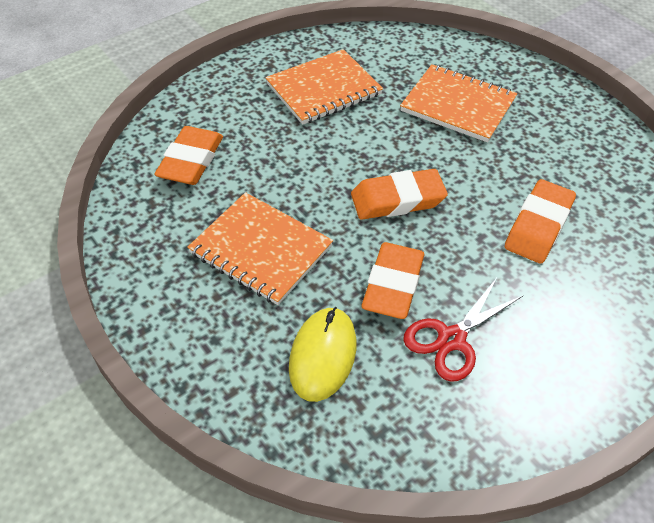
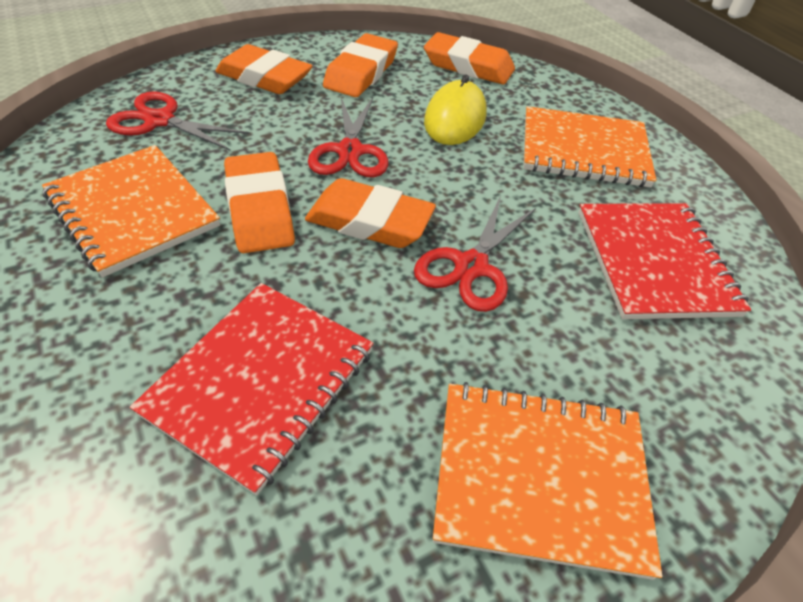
orange eraser: 4 -> 5
red notebook: 0 -> 2
red scissors: 1 -> 3

